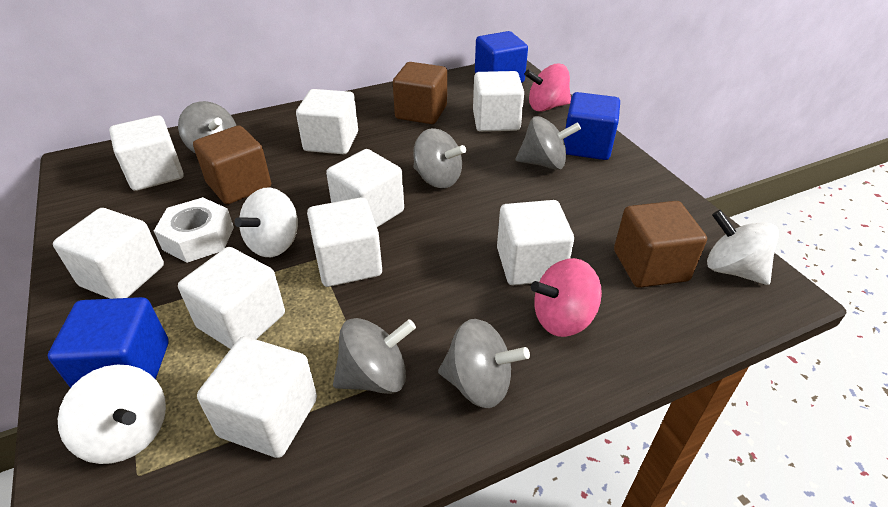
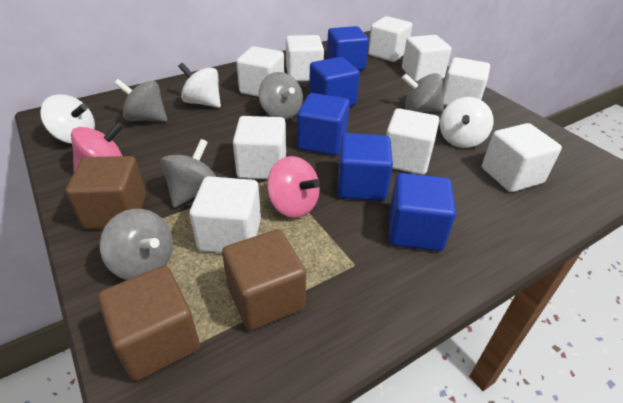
blue cube: 3 -> 5
white nut: 1 -> 0

